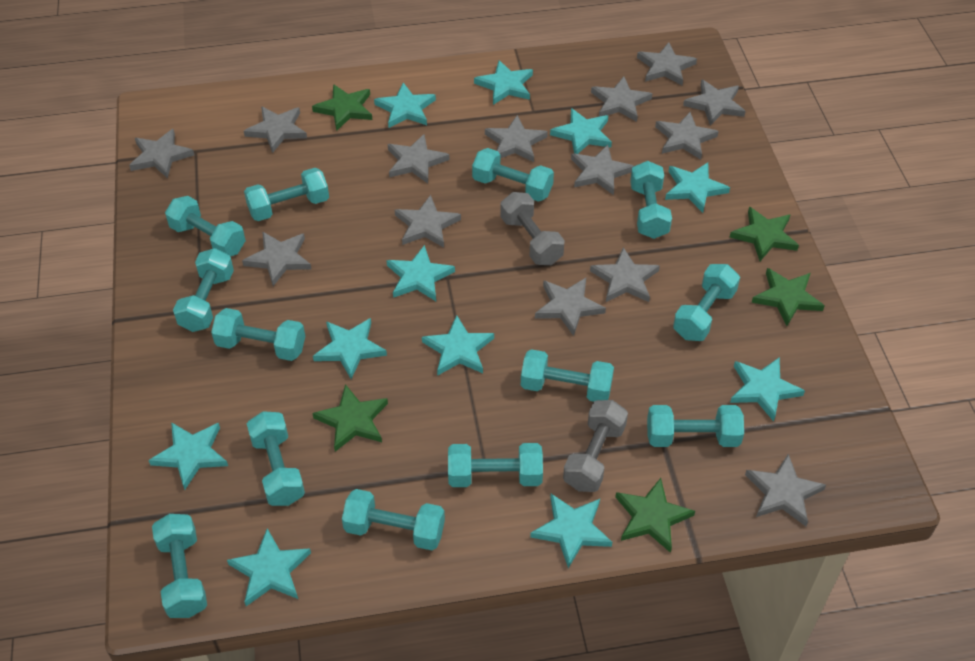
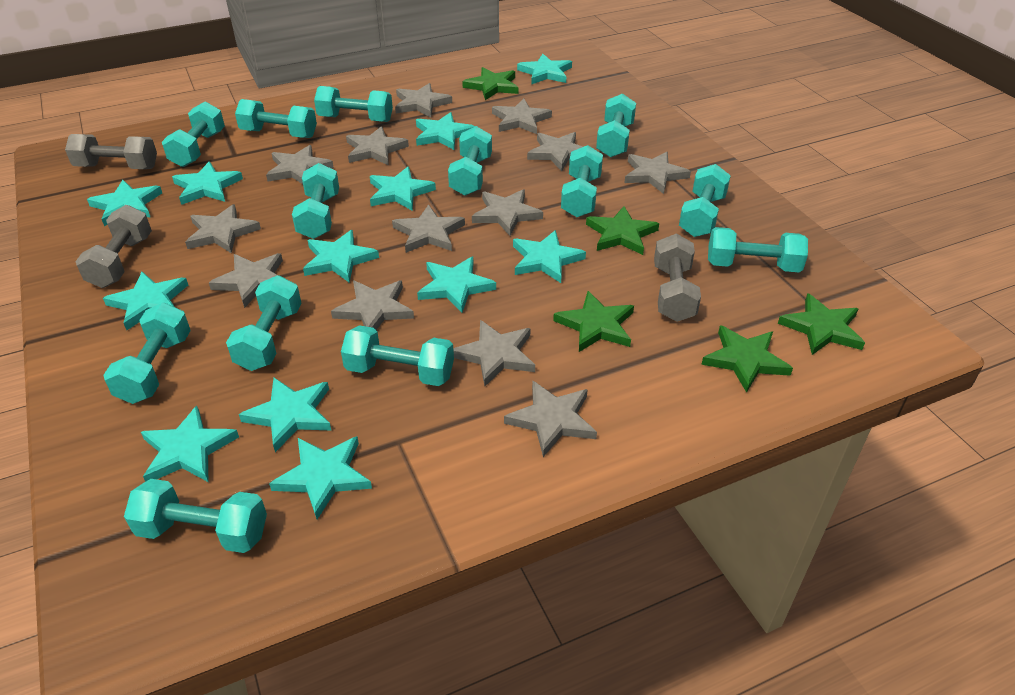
grey dumbbell: 2 -> 3
grey star: 14 -> 13
turquoise star: 11 -> 12

